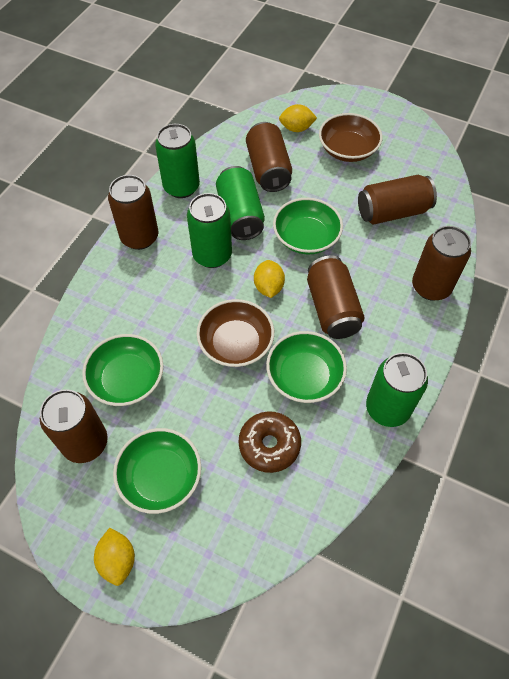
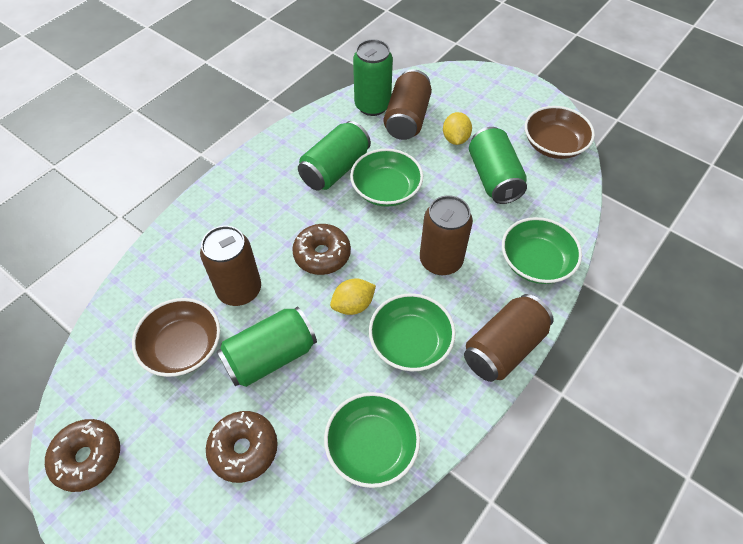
brown can: 6 -> 4
brown donut: 1 -> 3
yellow lemon: 3 -> 2

